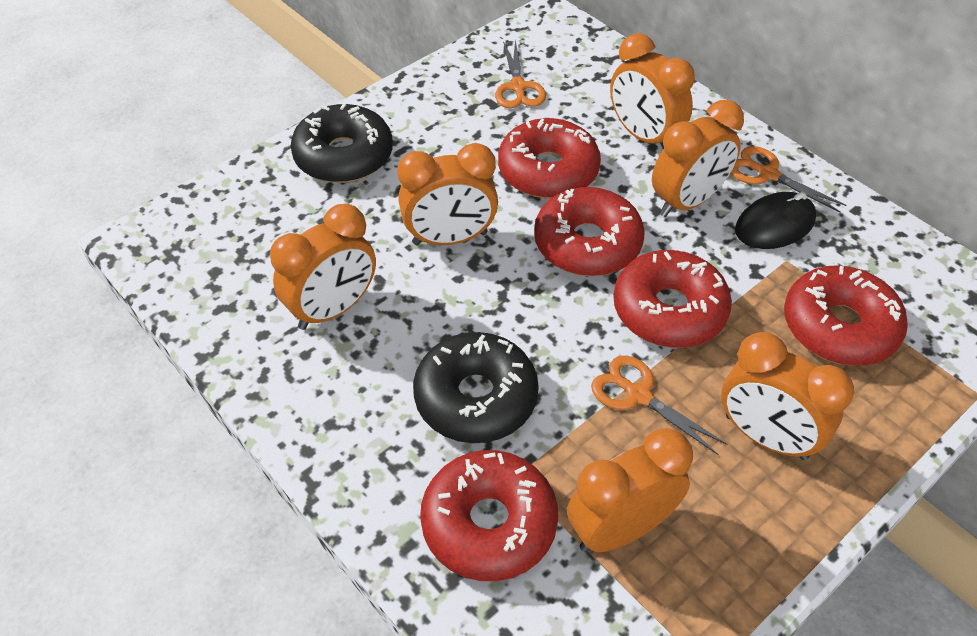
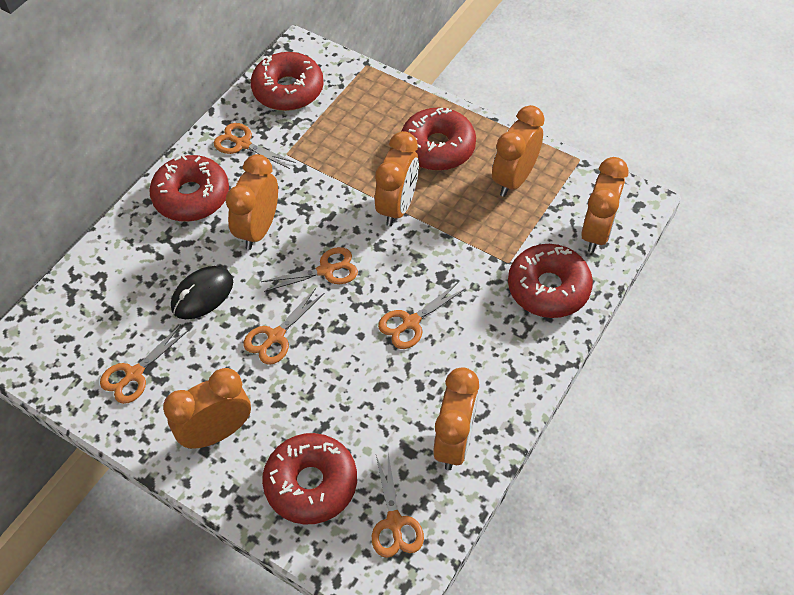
black donut: 2 -> 0
orange scissors: 3 -> 6

